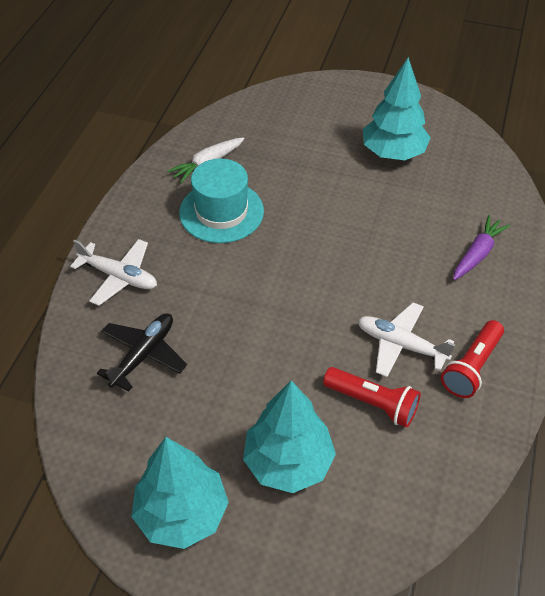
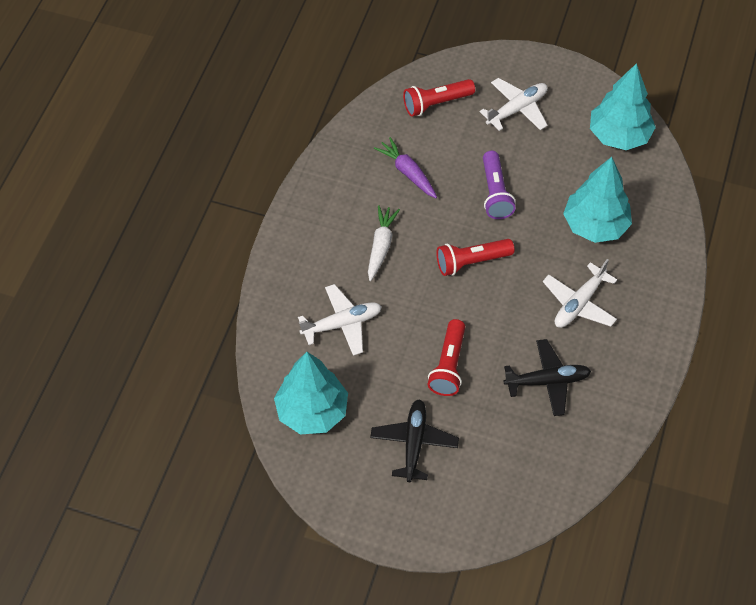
black plane: 1 -> 2
purple flashlight: 0 -> 1
red flashlight: 2 -> 3
turquoise hat: 1 -> 0
white plane: 2 -> 3

